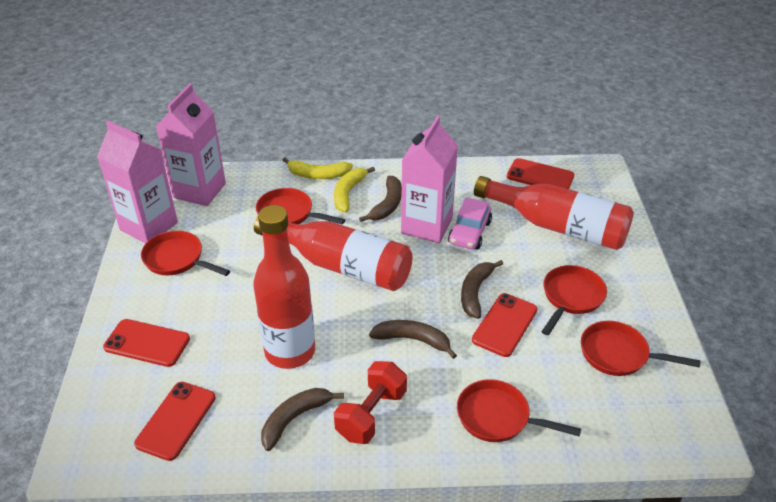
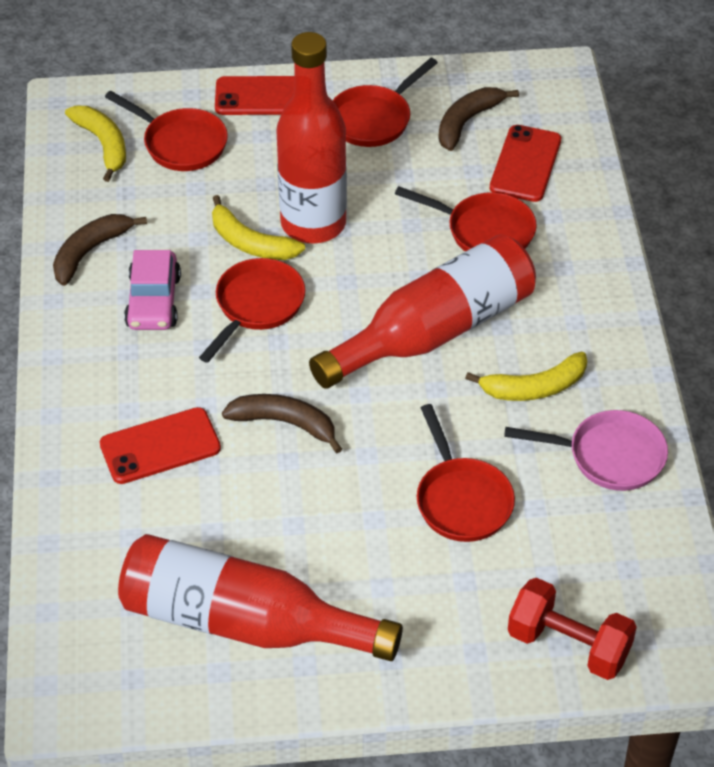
brown banana: 4 -> 3
pink carton: 3 -> 0
pink pan: 0 -> 1
red phone: 4 -> 3
yellow banana: 2 -> 3

